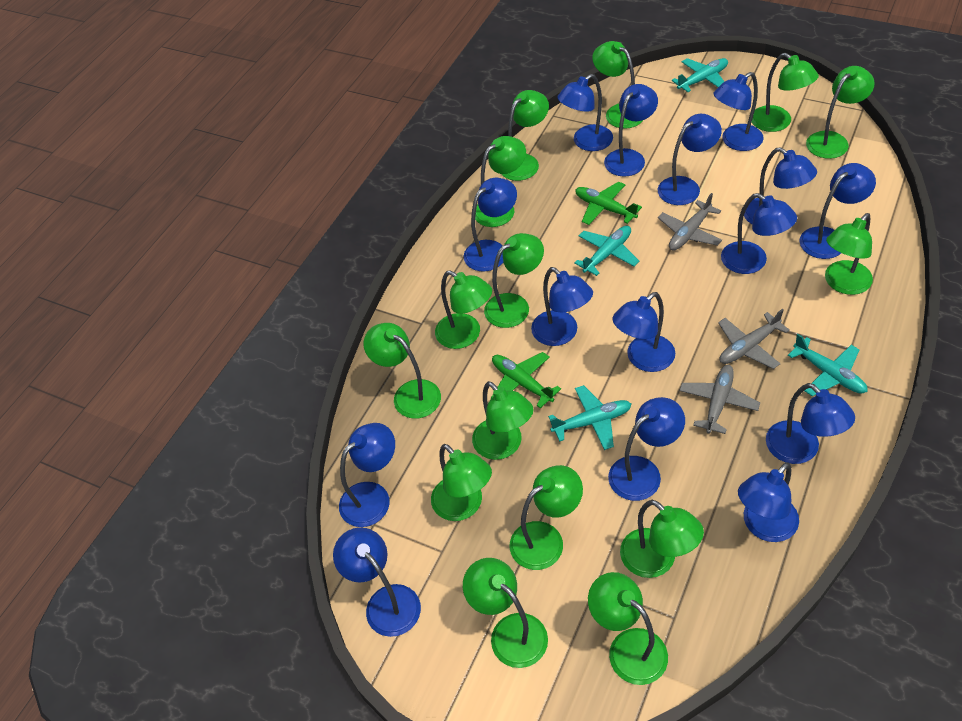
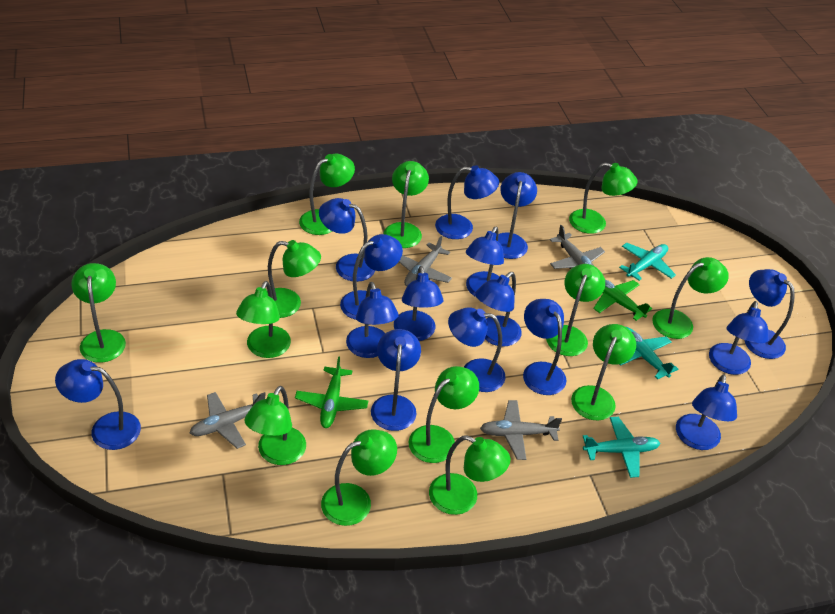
green lamp: 15 -> 13
grey plane: 3 -> 4
turquoise plane: 4 -> 3

